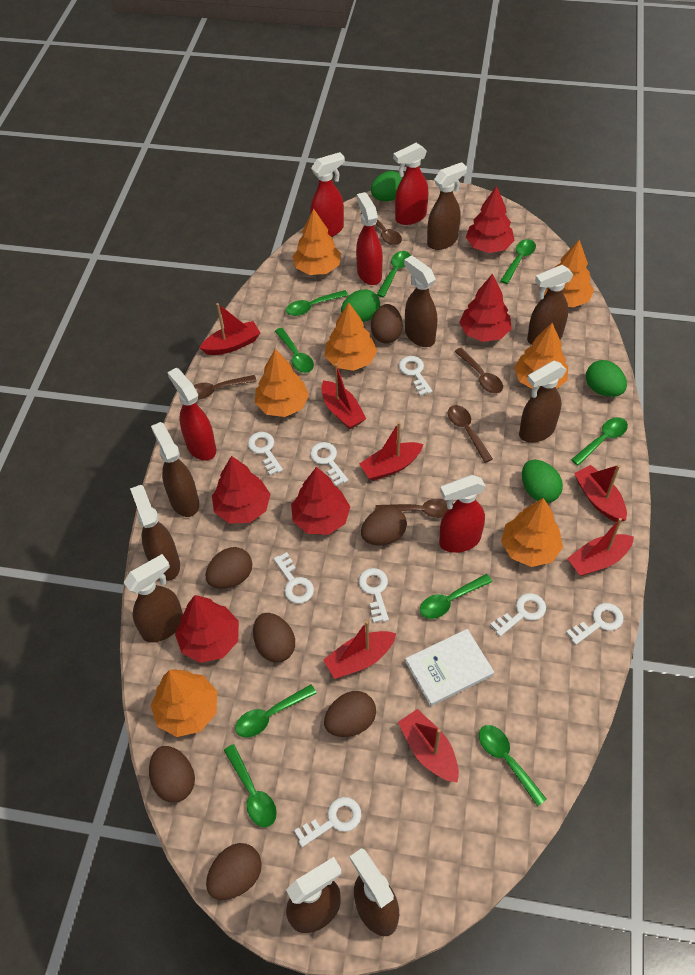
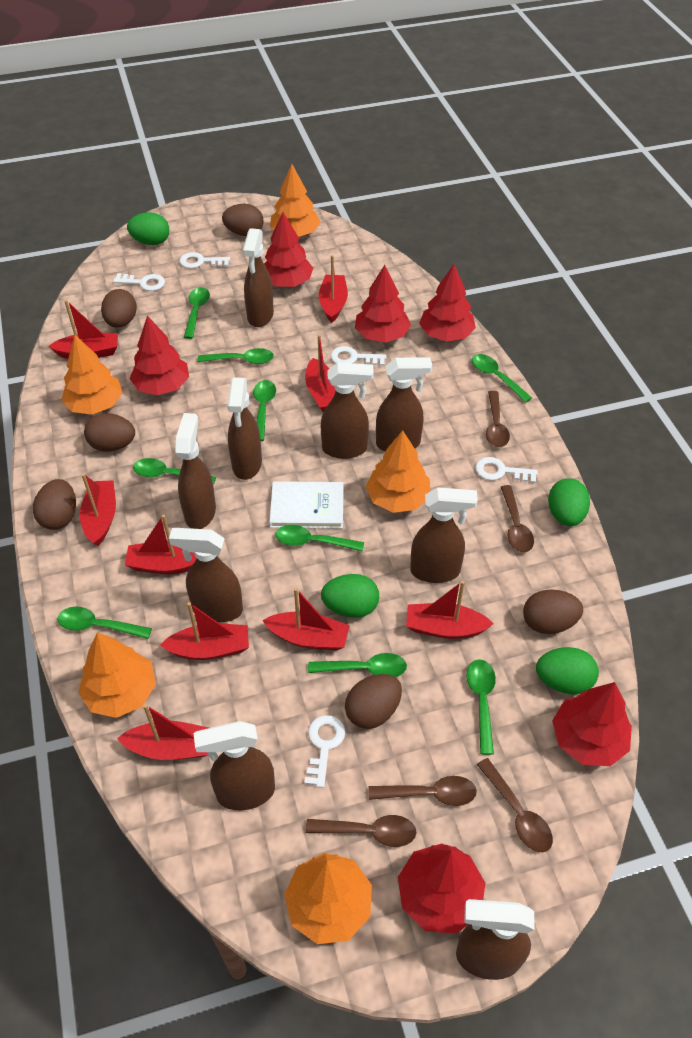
brown egg: 7 -> 6
orange tree: 7 -> 5
red boat: 7 -> 9
red spray bottle: 5 -> 0
red tree: 5 -> 6
white key: 8 -> 5

